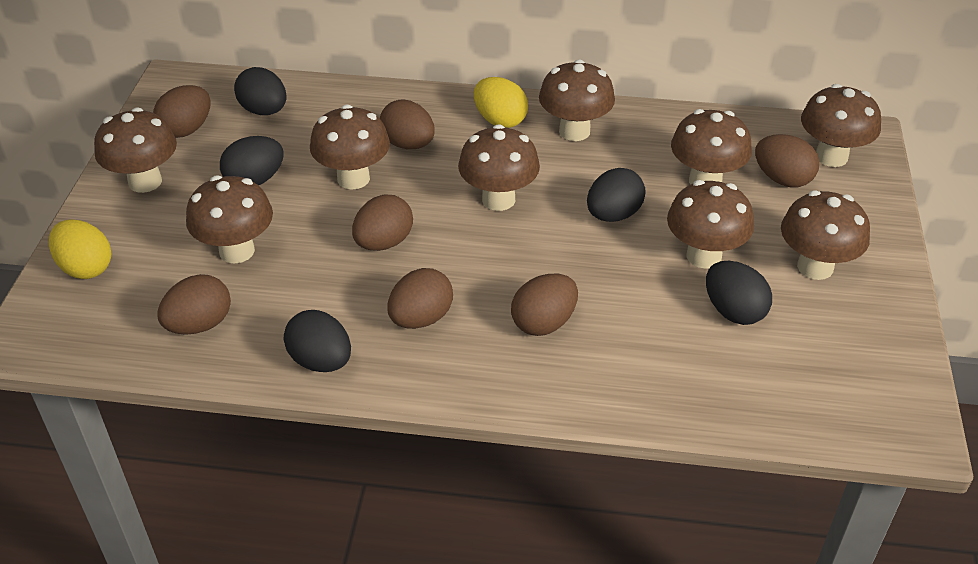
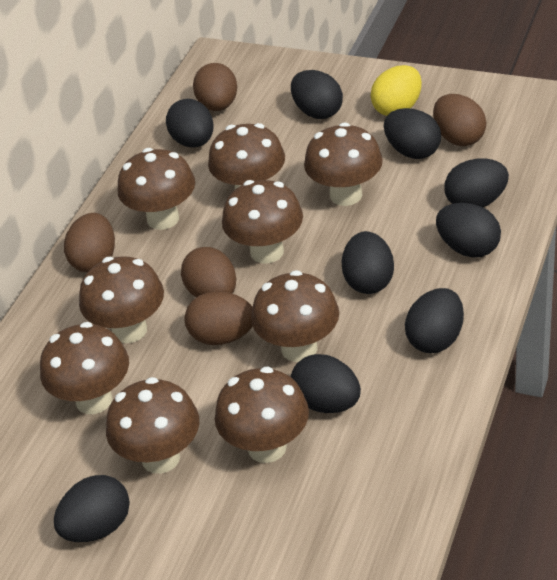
black egg: 5 -> 9
brown egg: 7 -> 5
yellow egg: 2 -> 1

